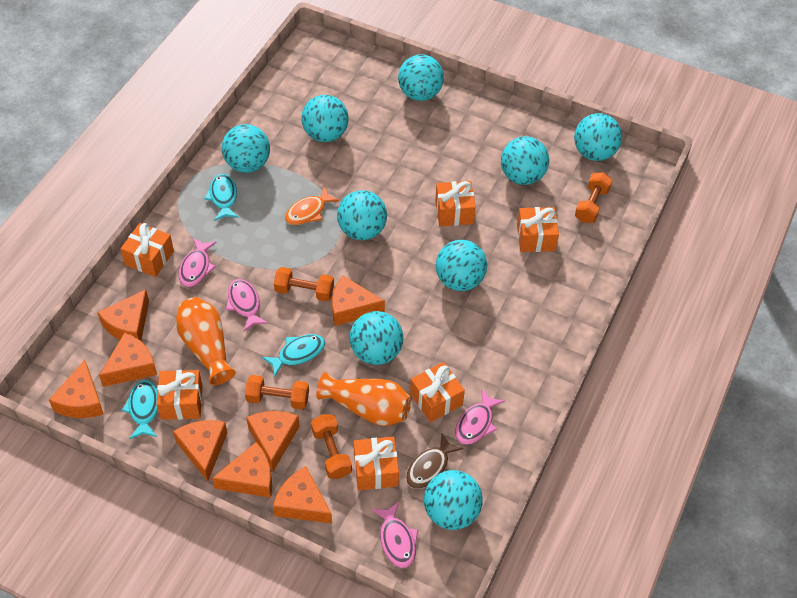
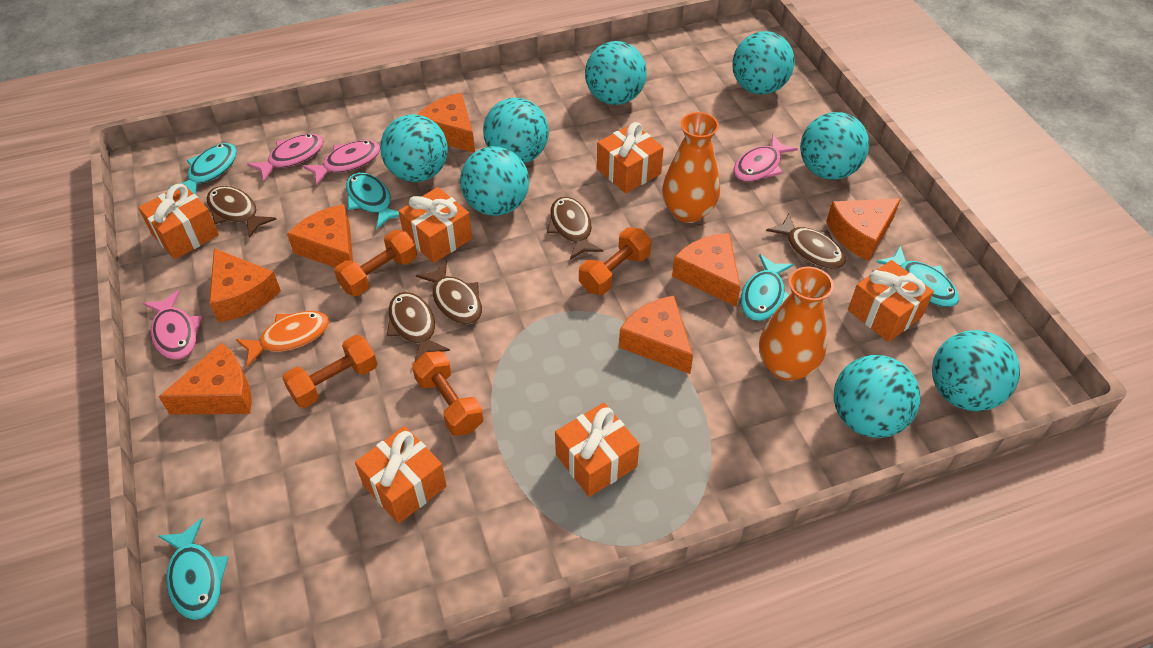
brown fish: 1 -> 5
orange cheese: 8 -> 7
turquoise ball: 9 -> 8
turquoise fish: 3 -> 5

